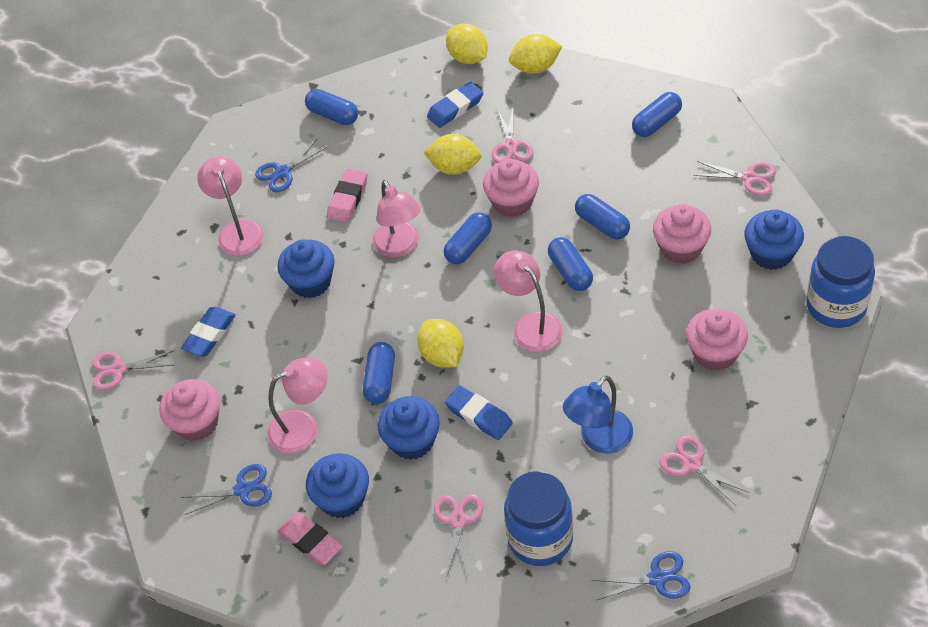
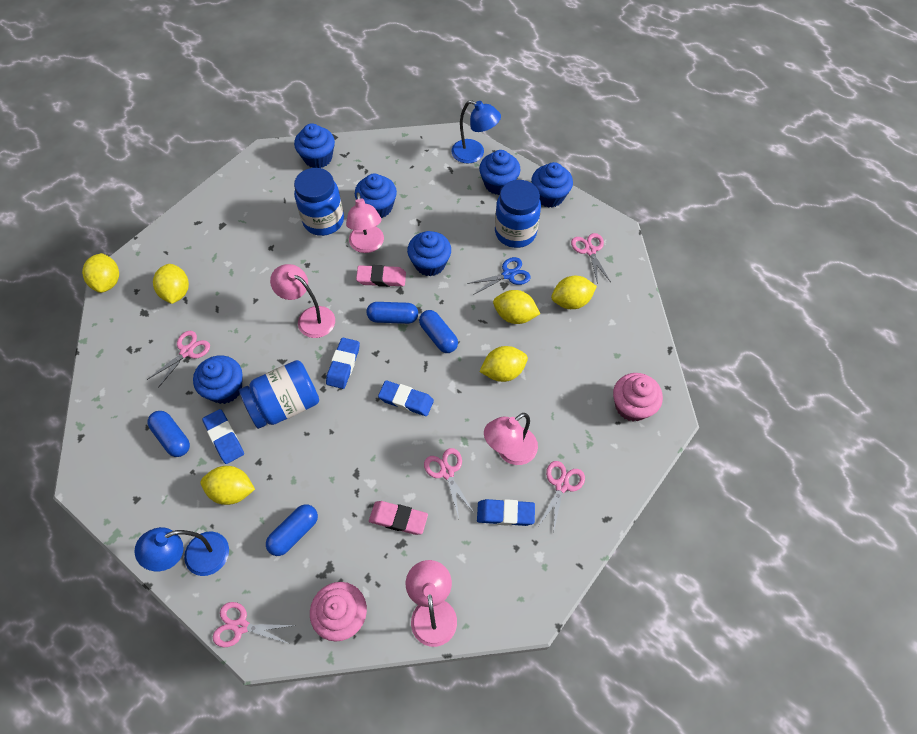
blue capsule: 6 -> 4
blue cupcake: 4 -> 6
blue eraser: 3 -> 4
blue jar: 2 -> 3
blue lamp: 1 -> 2
blue scissors: 3 -> 1
pink cupcake: 4 -> 2
yellow lemon: 4 -> 6

